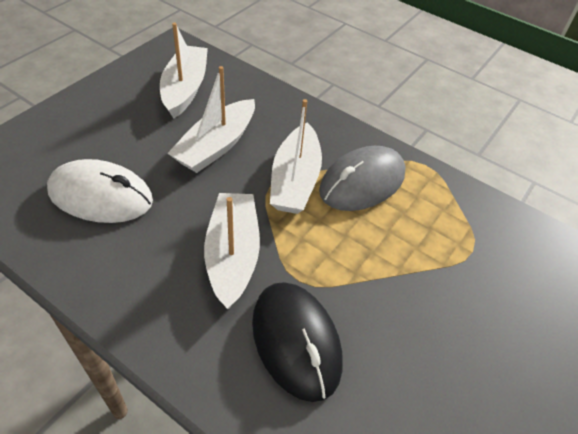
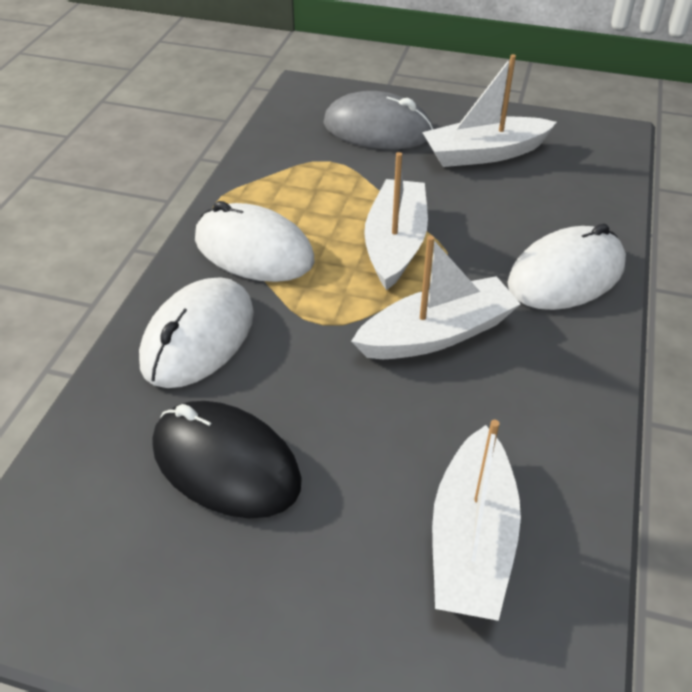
white mouse: 1 -> 3

